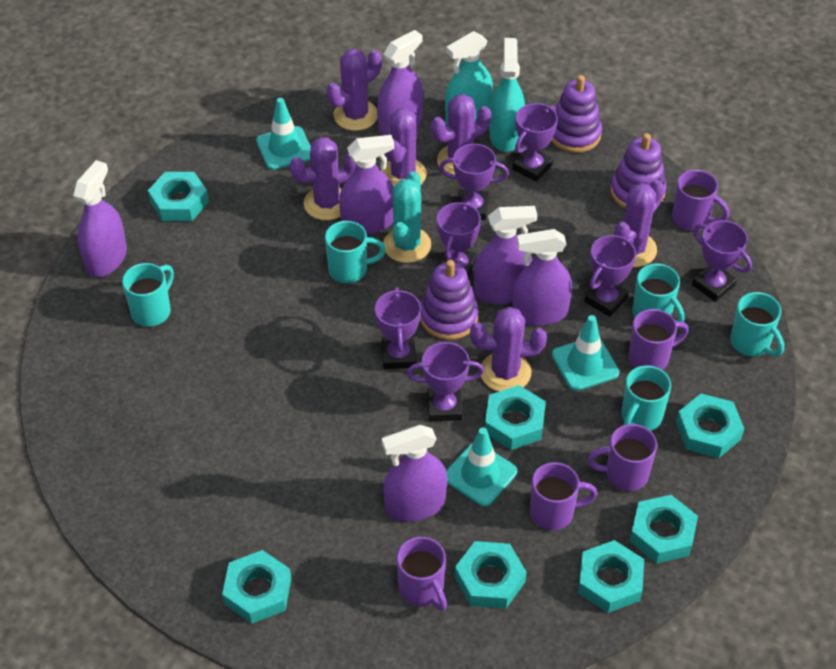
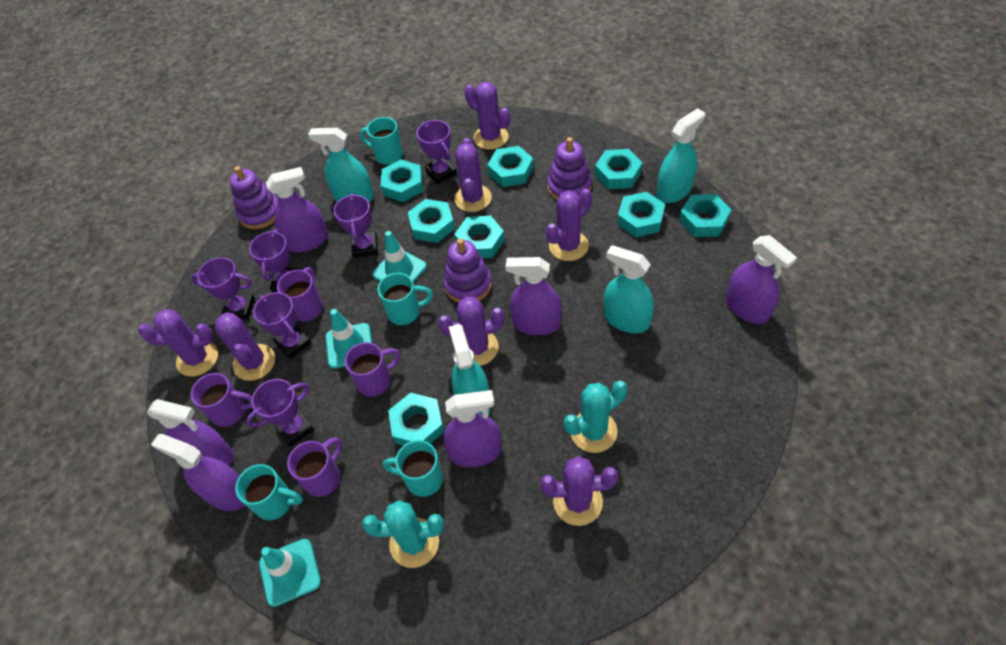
purple cactus: 6 -> 7
purple mug: 5 -> 4
purple trophy: 7 -> 6
turquoise cactus: 1 -> 2
turquoise mug: 5 -> 4
turquoise nut: 7 -> 8
turquoise spray bottle: 2 -> 4

